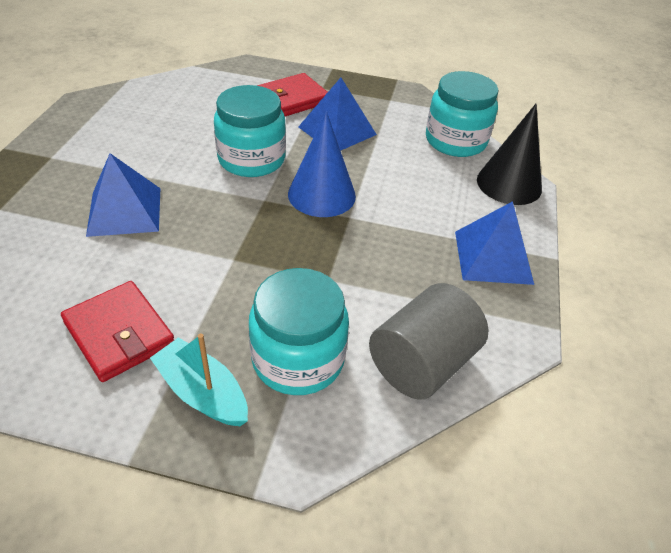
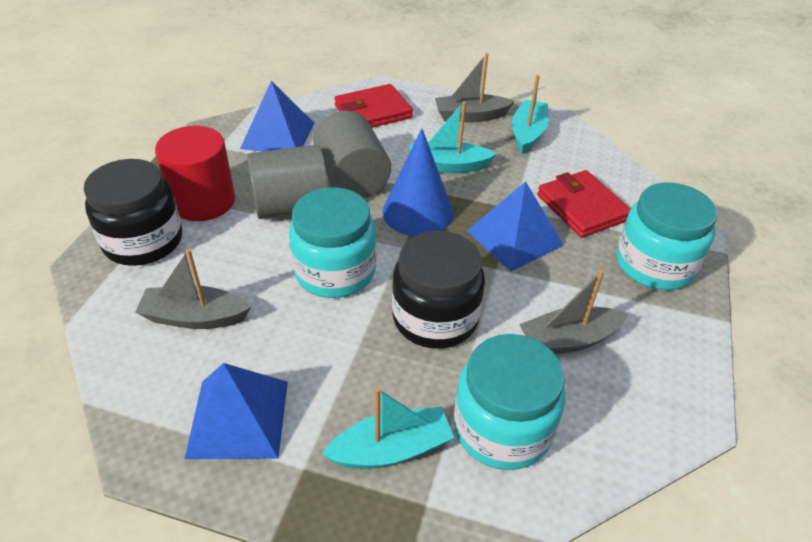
black cone: 1 -> 0
black jar: 0 -> 2
grey boat: 0 -> 3
grey cylinder: 1 -> 2
red cylinder: 0 -> 1
turquoise boat: 1 -> 3

